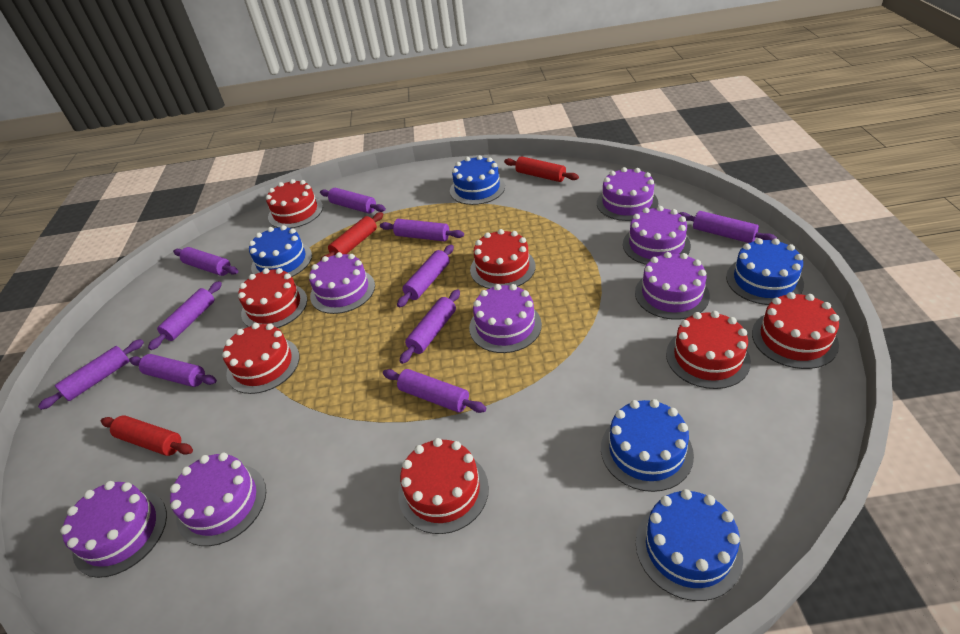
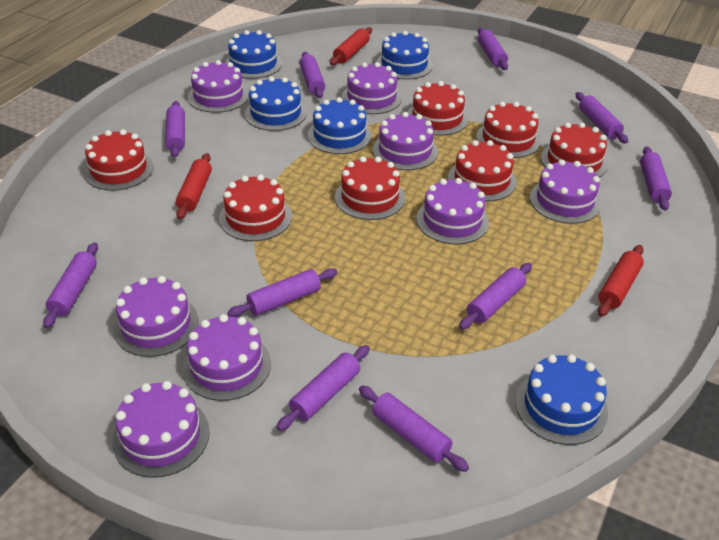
purple cake: 7 -> 8

